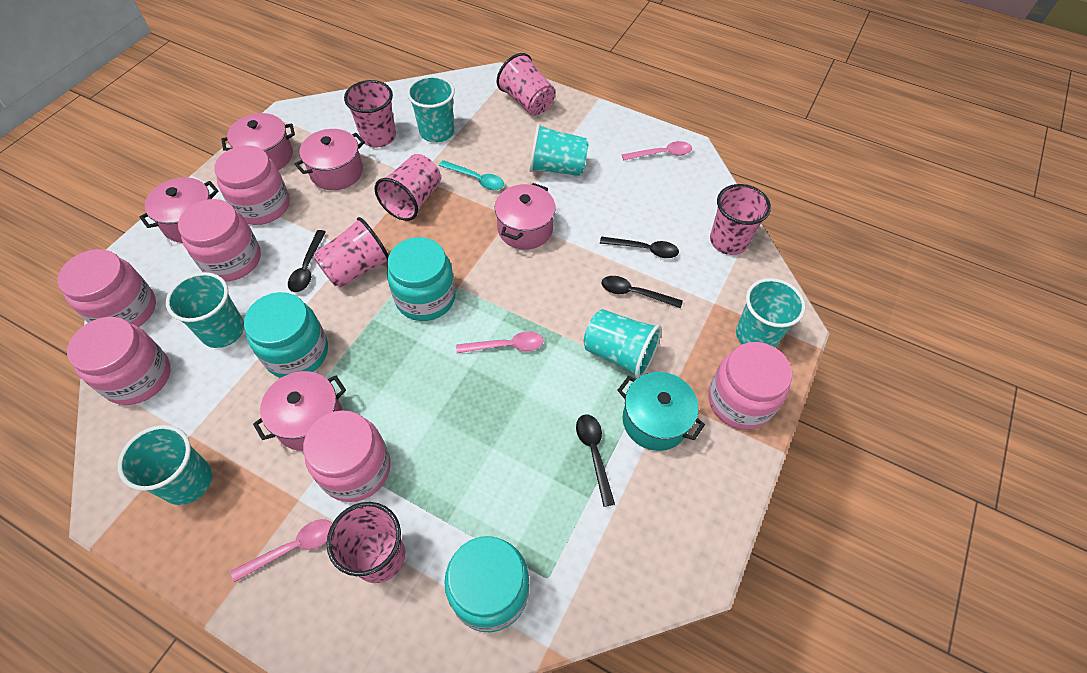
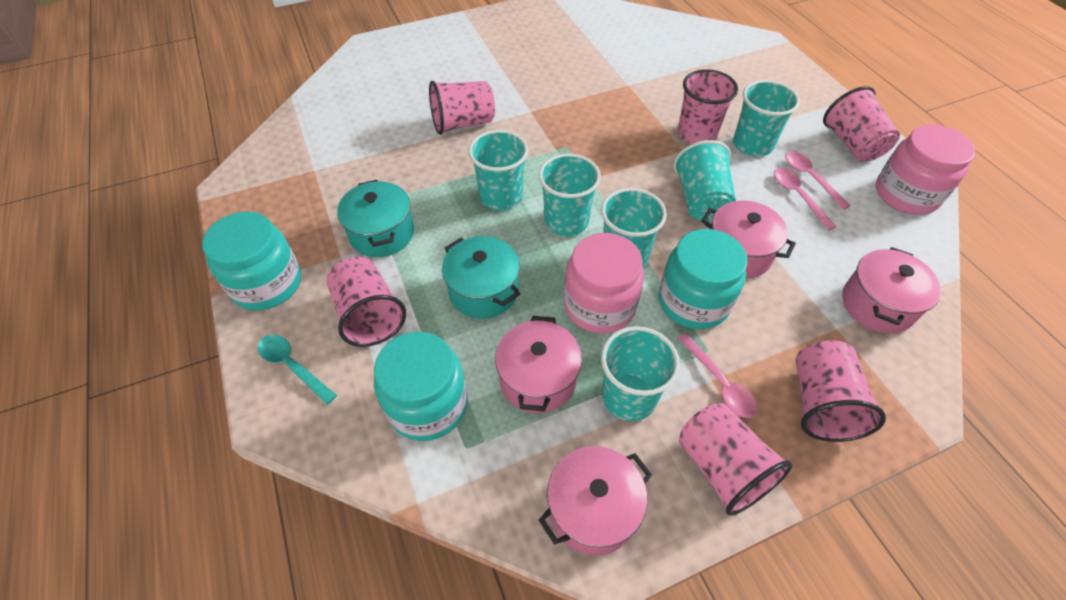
black spoon: 4 -> 0
pink jar: 6 -> 2
pink pot: 5 -> 4
turquoise pot: 1 -> 2

